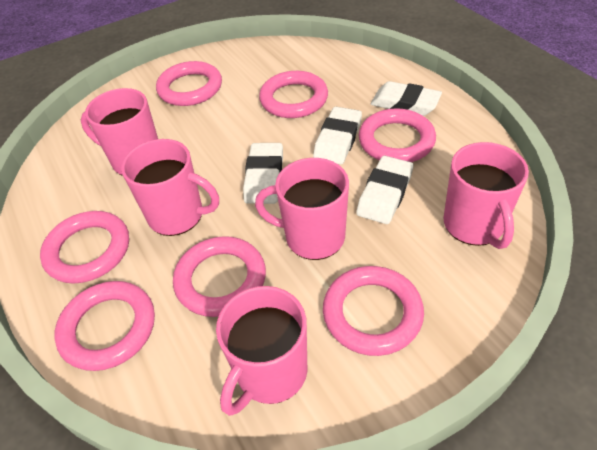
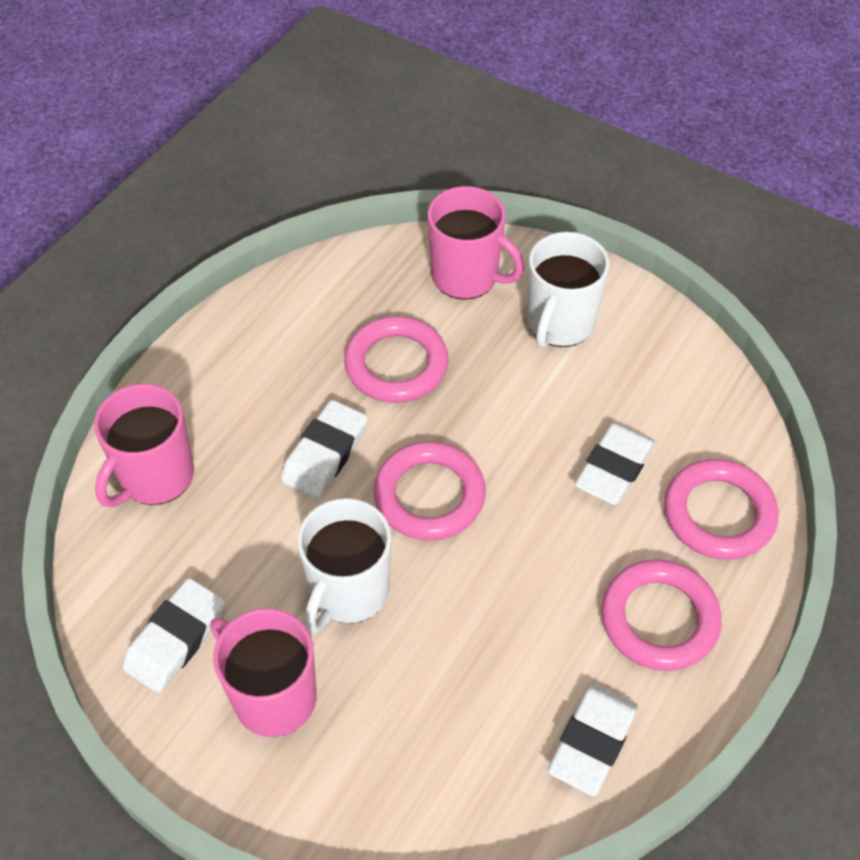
pink mug: 5 -> 3
pink ring: 7 -> 4
white mug: 0 -> 2

